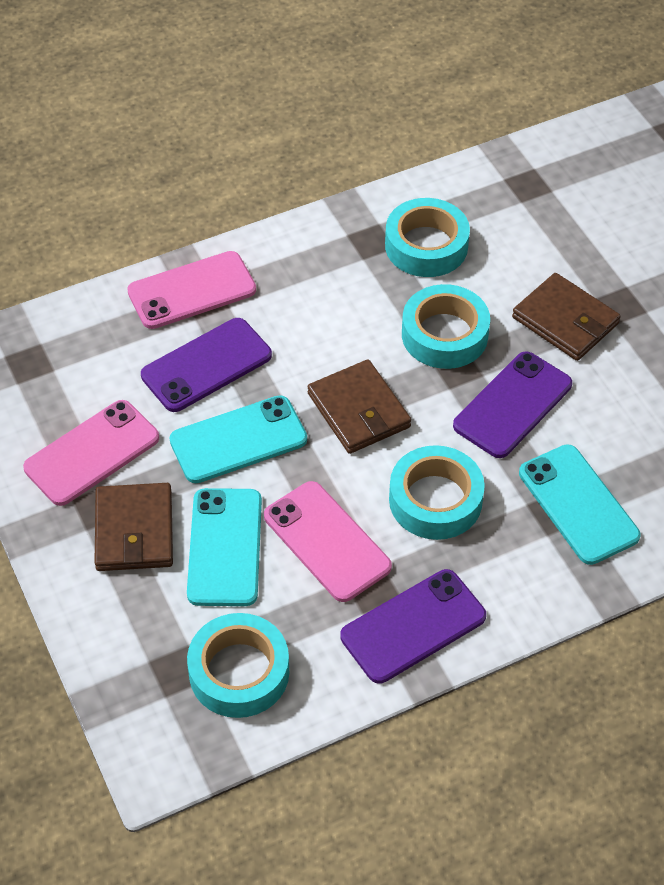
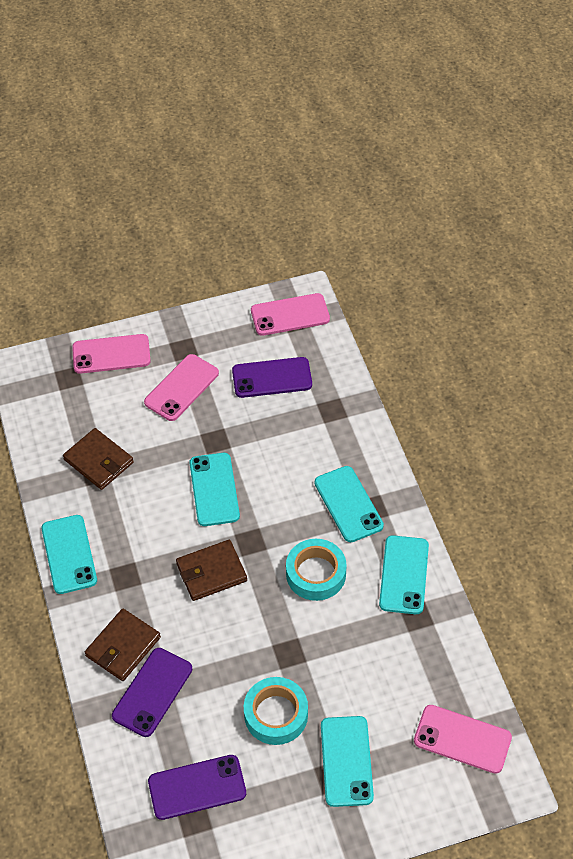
pink phone: 3 -> 4
turquoise phone: 3 -> 5
turquoise tape: 4 -> 2

